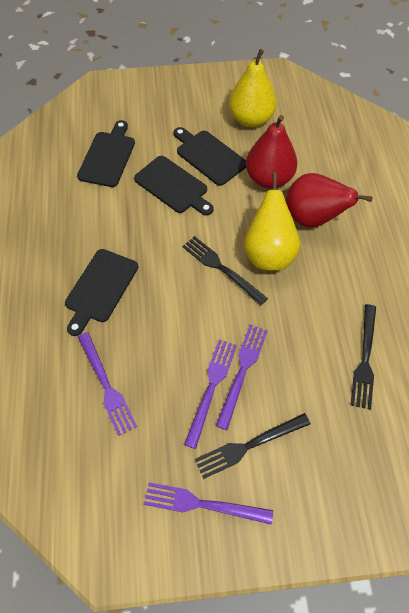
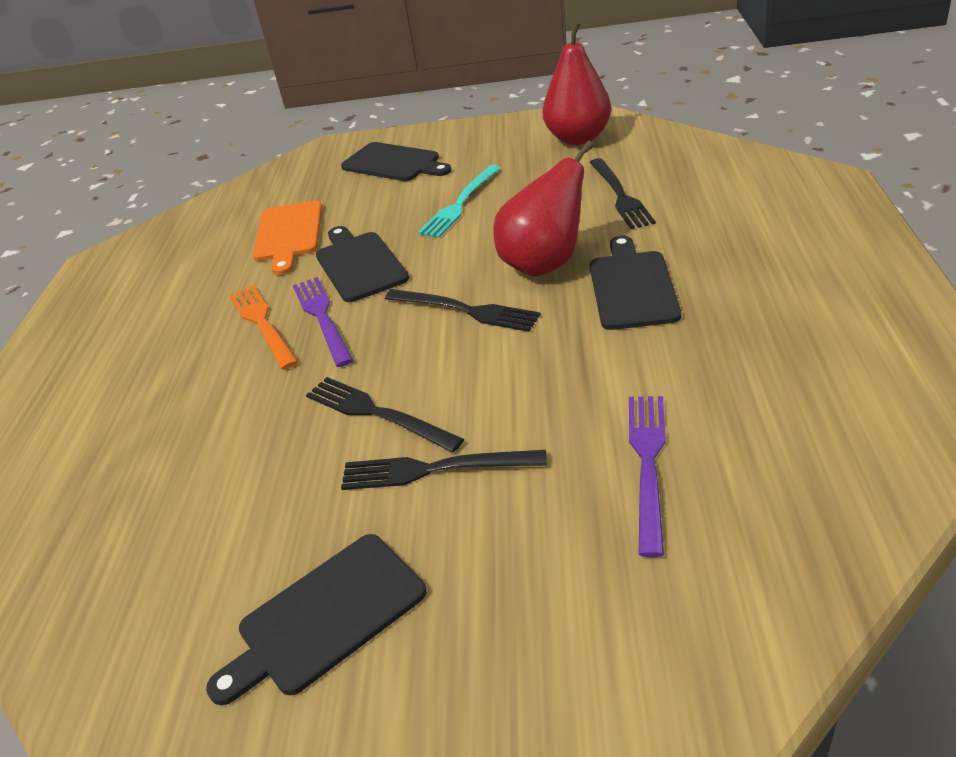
black fork: 3 -> 4
orange cutting board: 0 -> 1
orange fork: 0 -> 1
purple fork: 4 -> 2
turquoise fork: 0 -> 1
yellow pear: 2 -> 0

